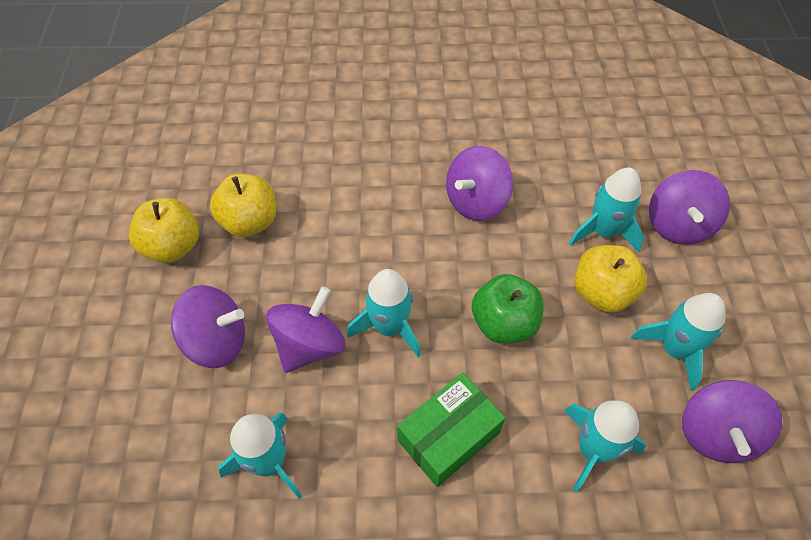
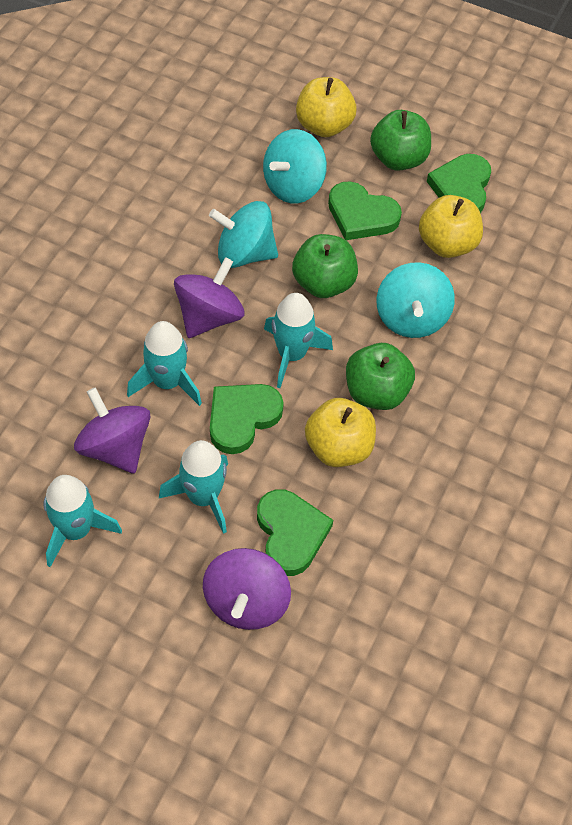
green apple: 1 -> 3
green box: 1 -> 0
green heart: 0 -> 4
purple spinning top: 5 -> 3
turquoise rocket: 5 -> 4
turquoise spinning top: 0 -> 3

